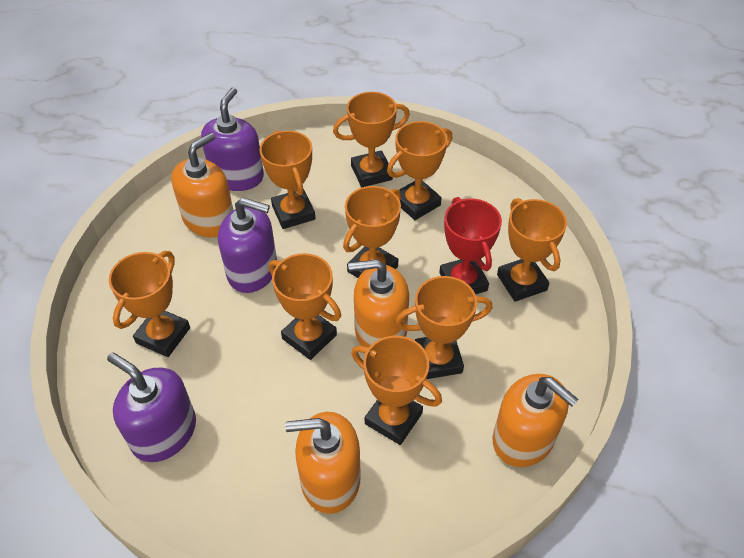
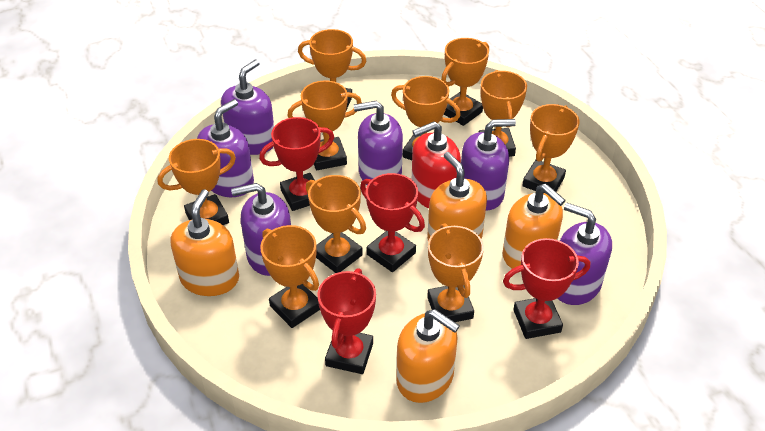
orange trophy: 9 -> 10
purple soap dispenser: 3 -> 6
red soap dispenser: 0 -> 1
red trophy: 1 -> 4

